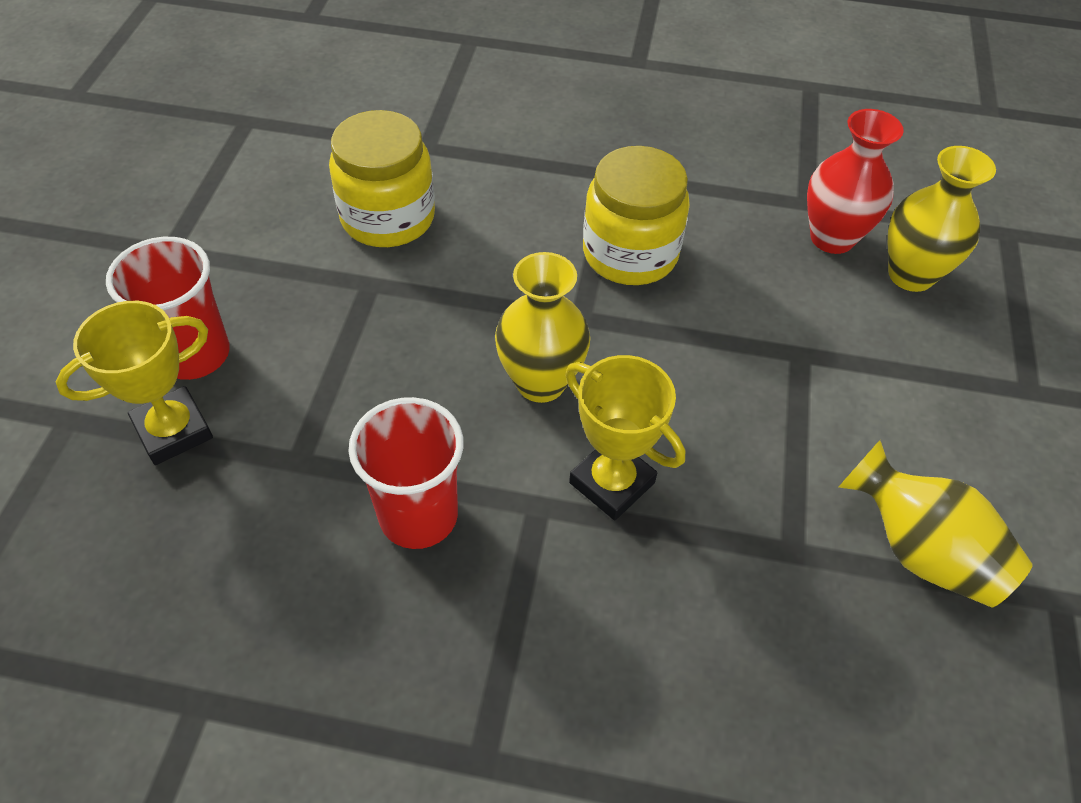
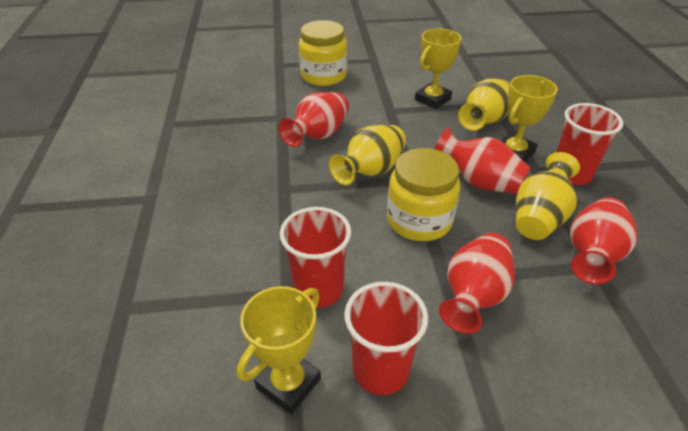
red cup: 2 -> 3
red vase: 1 -> 4
yellow trophy: 2 -> 3

